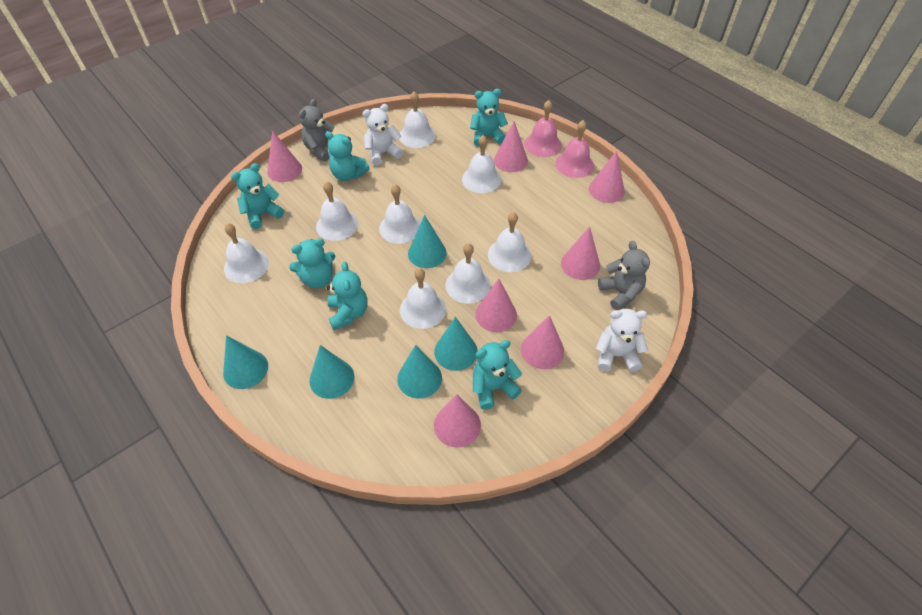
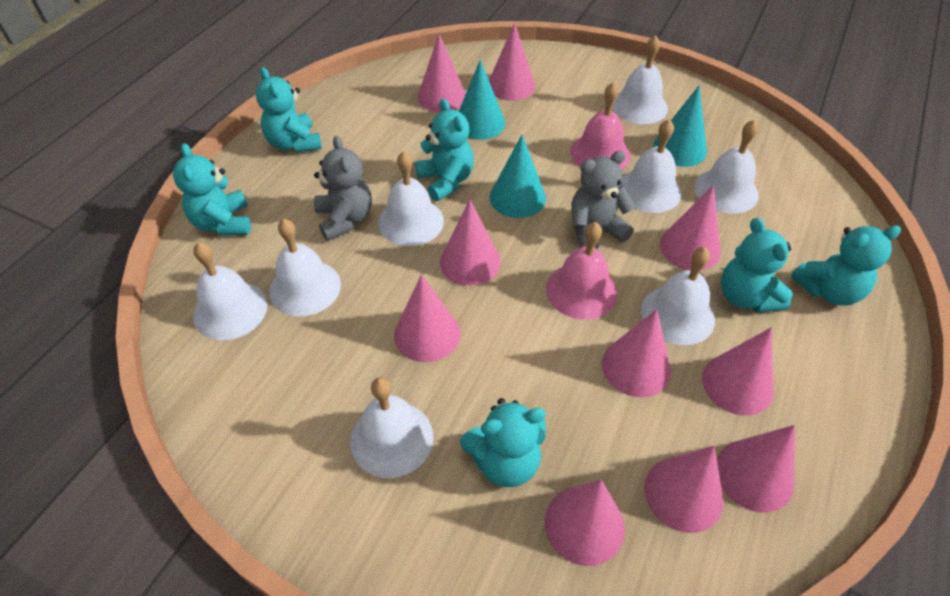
pink cone: 7 -> 10
turquoise cone: 5 -> 3
white teddy bear: 2 -> 0

